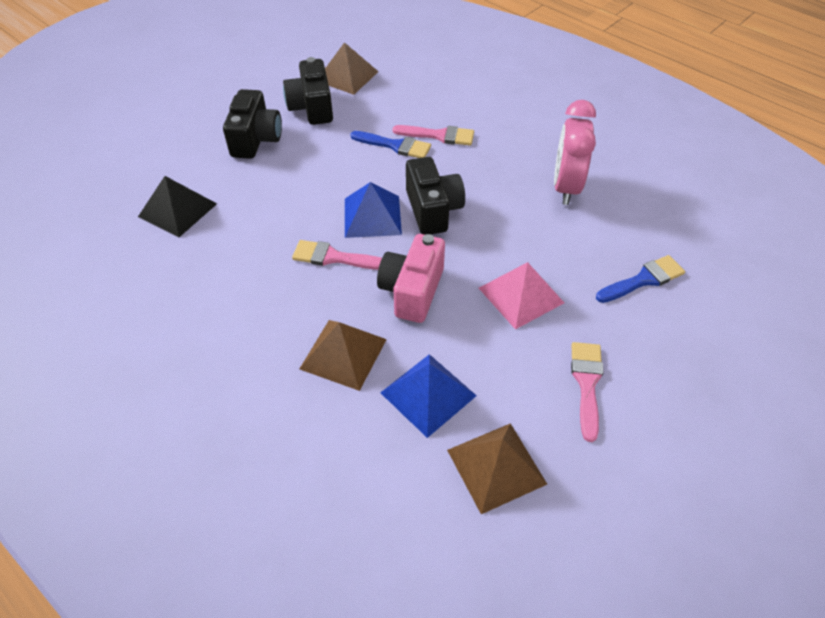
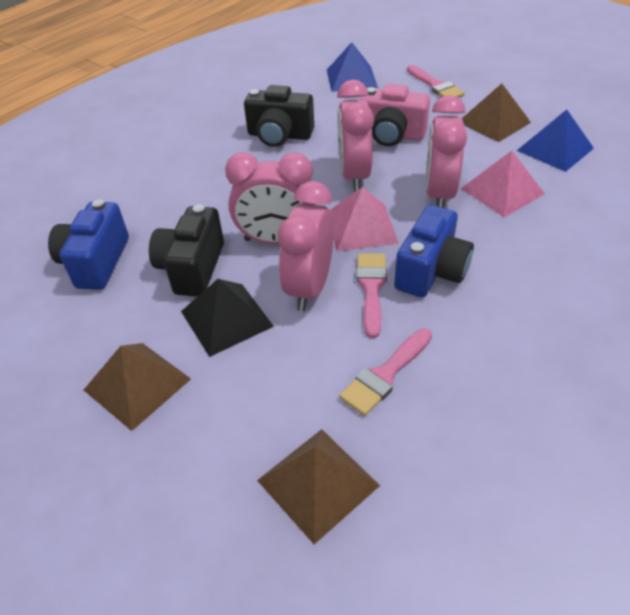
black camera: 3 -> 2
blue brush: 2 -> 0
blue camera: 0 -> 2
pink clock: 1 -> 4
pink pyramid: 1 -> 2

